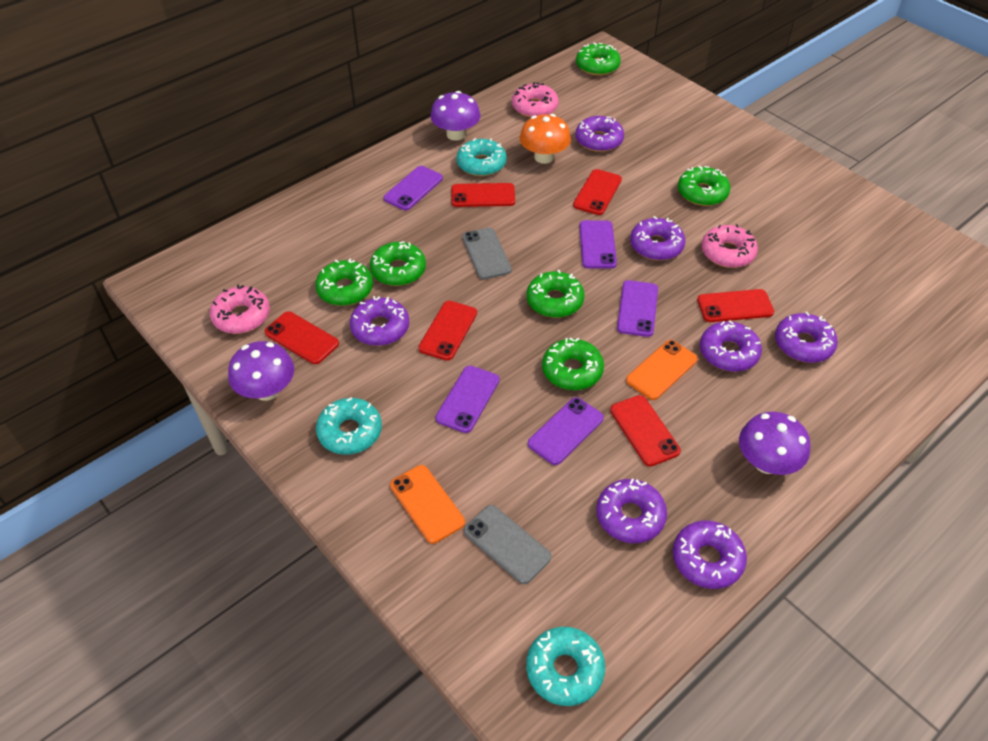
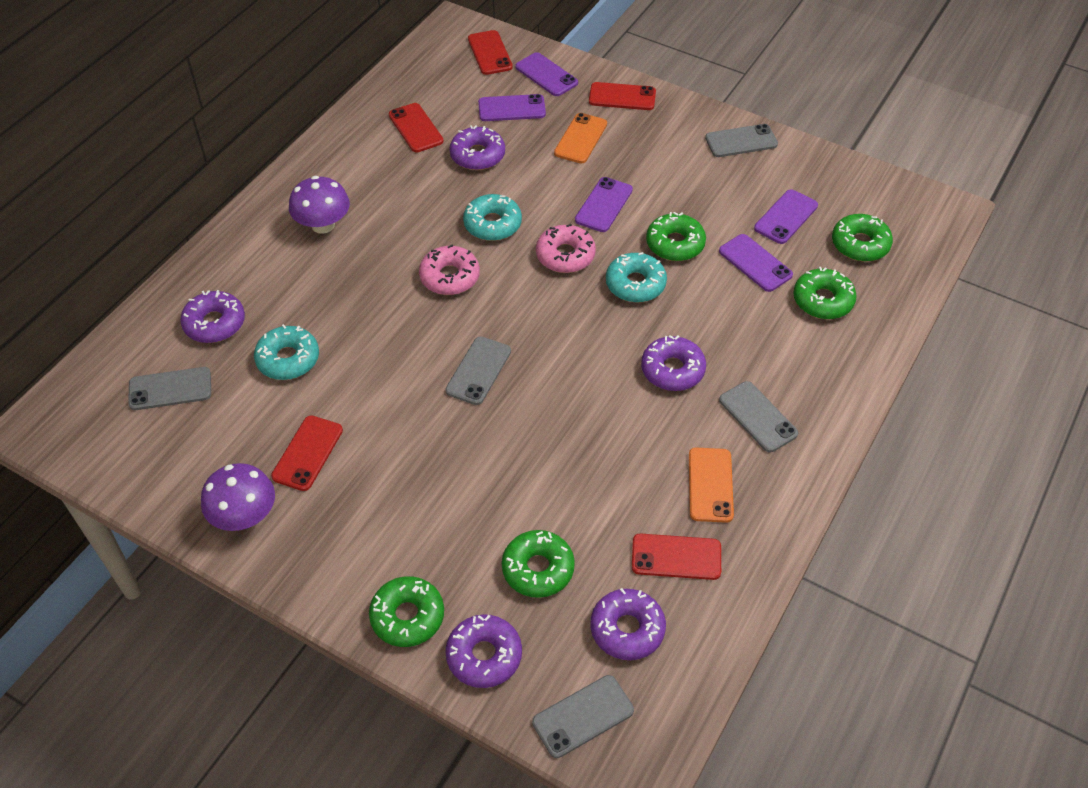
green donut: 6 -> 5
grey phone: 2 -> 5
orange mushroom: 1 -> 0
pink donut: 3 -> 2
purple donut: 7 -> 5
purple mushroom: 3 -> 2
red phone: 6 -> 5

